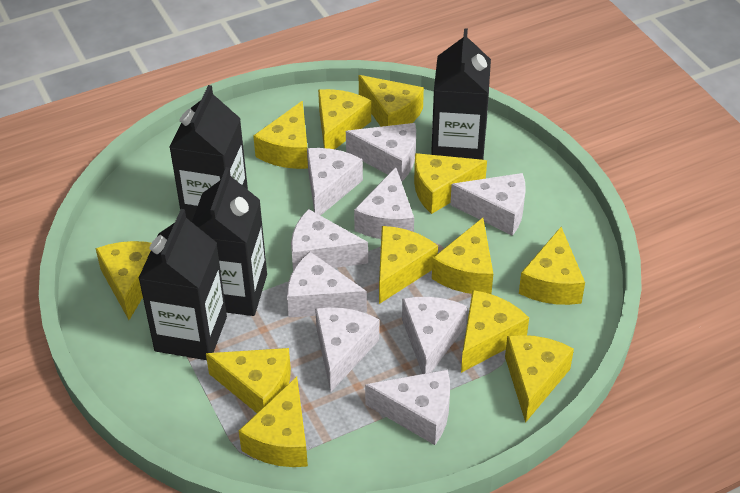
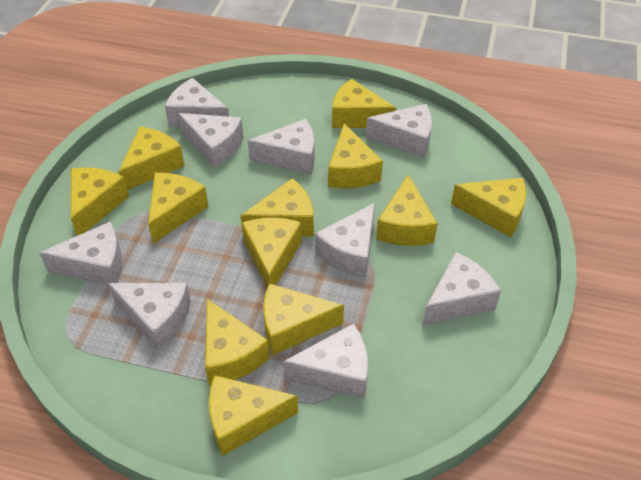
black carton: 4 -> 0

